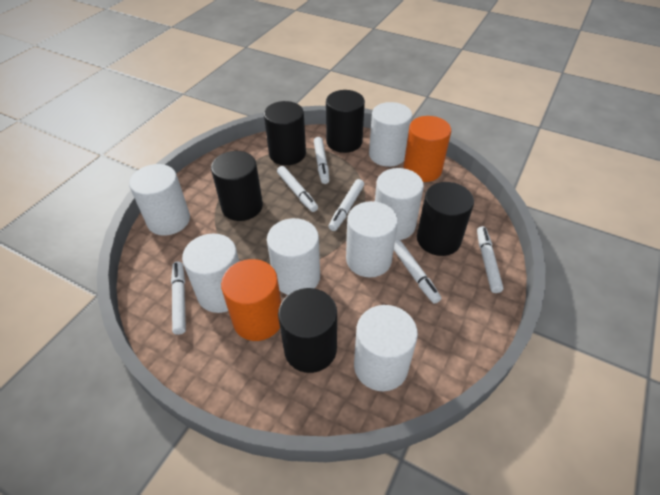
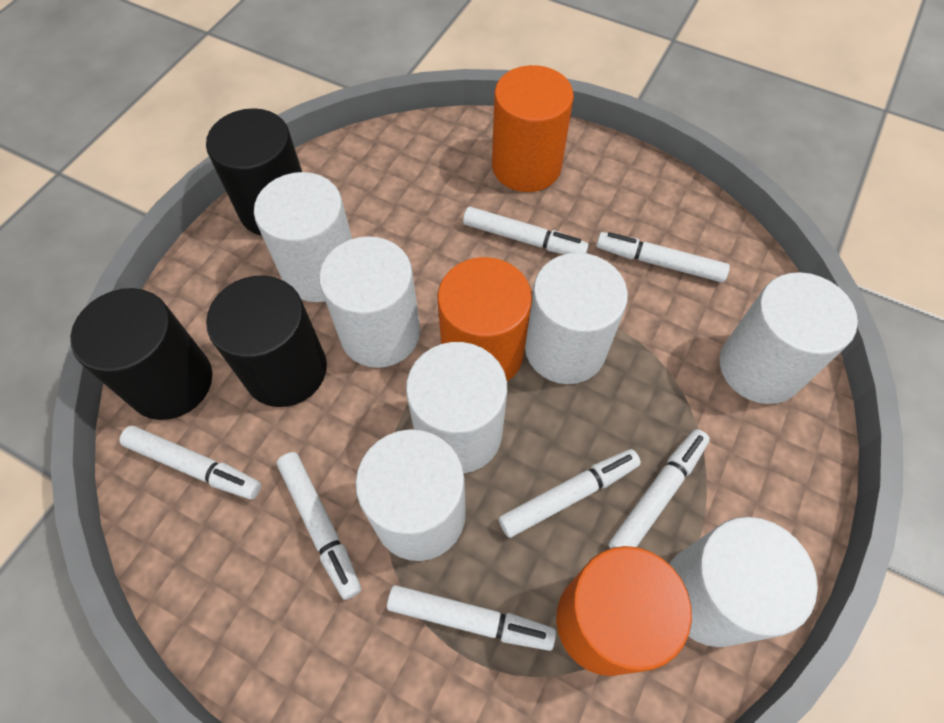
black cylinder: 5 -> 3
orange cylinder: 2 -> 3
white marker: 6 -> 7

